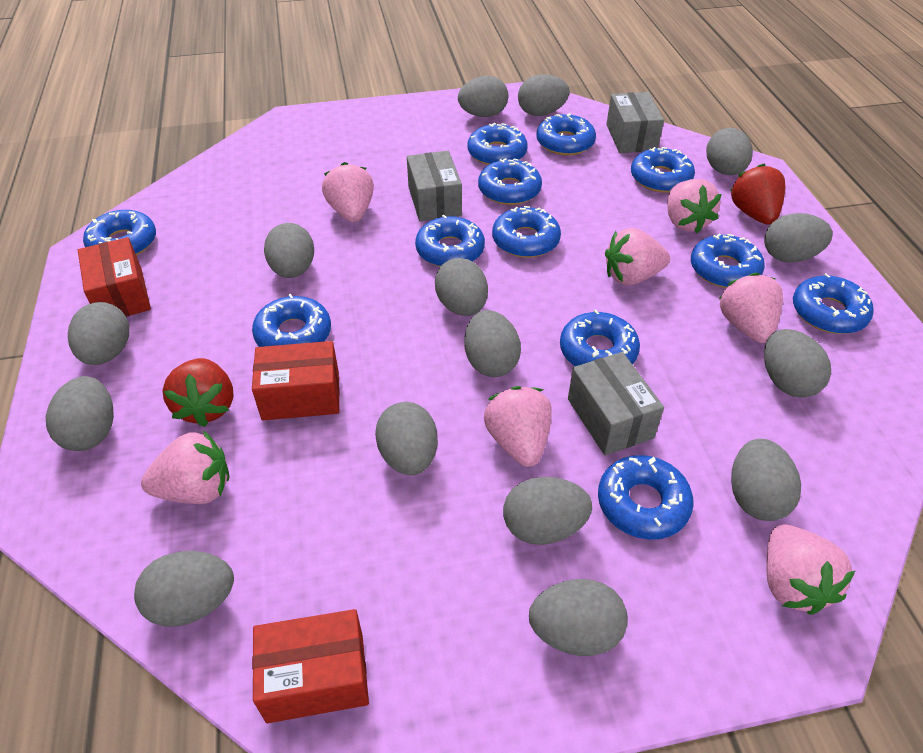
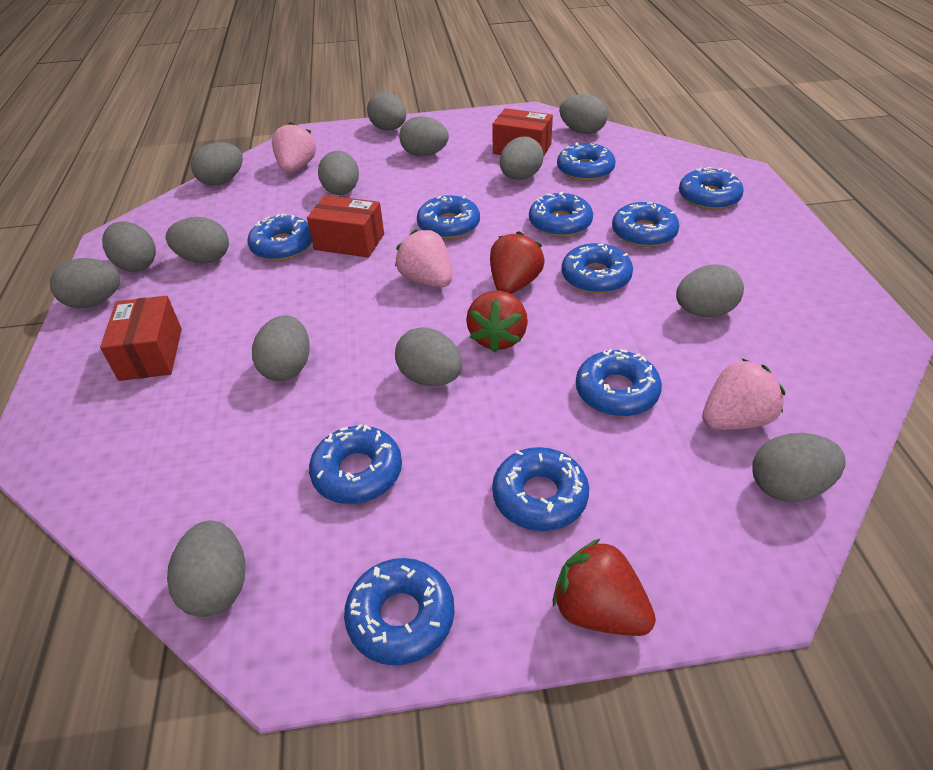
blue donut: 12 -> 11
grey box: 3 -> 0
grey egg: 15 -> 14
pink strawberry: 7 -> 3
red strawberry: 2 -> 3

